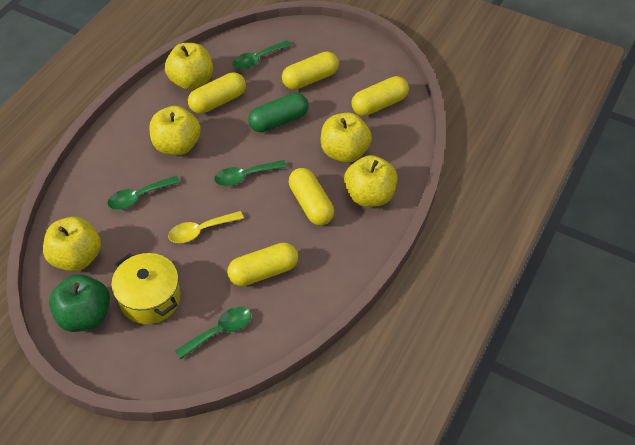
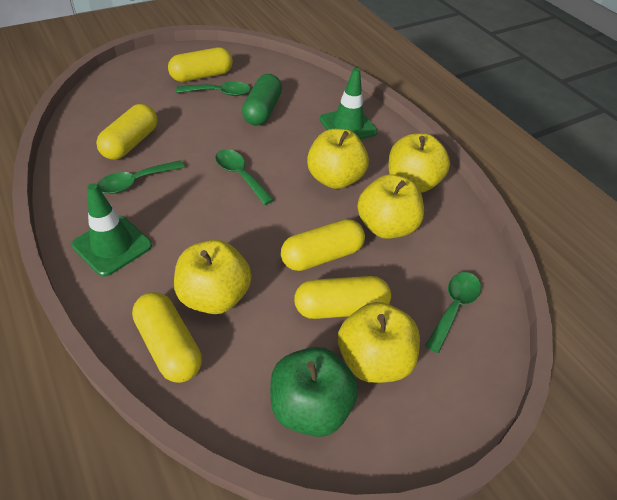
green traffic cone: 0 -> 2
yellow pot: 1 -> 0
yellow spoon: 1 -> 0

